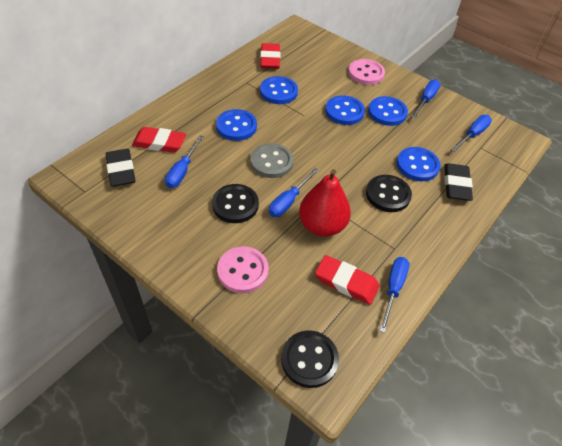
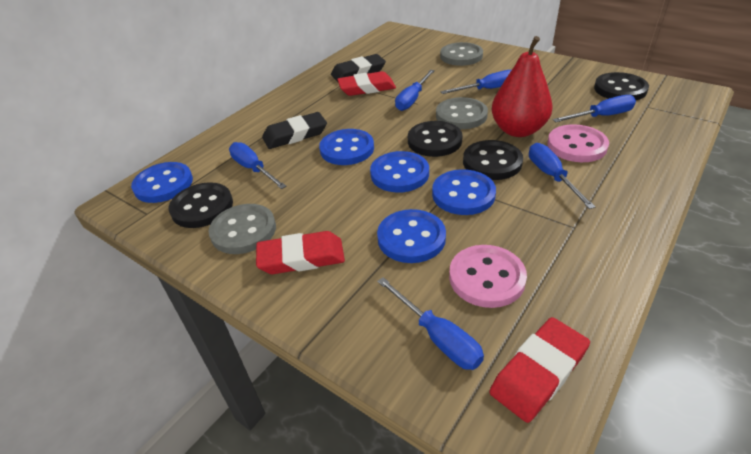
black button: 3 -> 4
blue screwdriver: 5 -> 6
grey button: 1 -> 3

